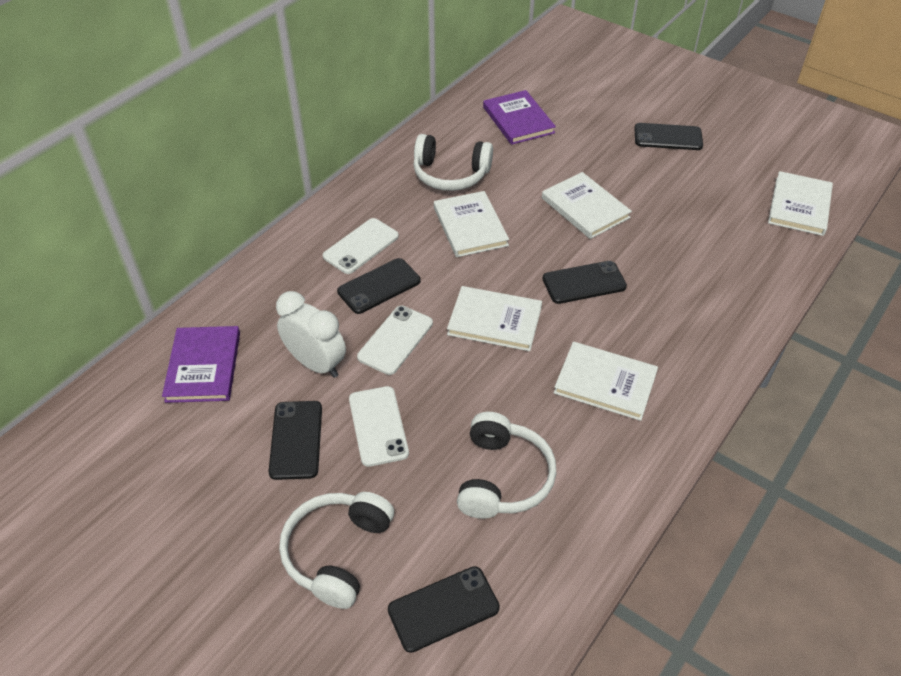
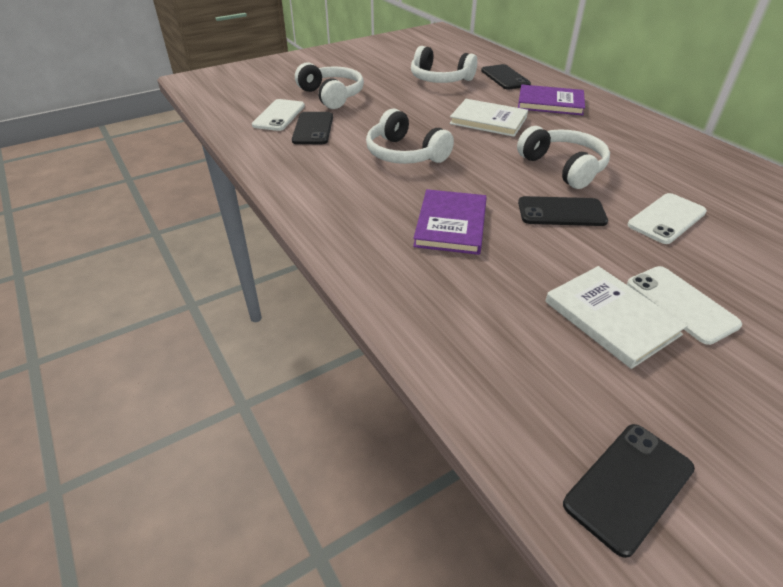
black phone: 5 -> 4
white book: 5 -> 2
white clock: 1 -> 0
white headphones: 3 -> 4

